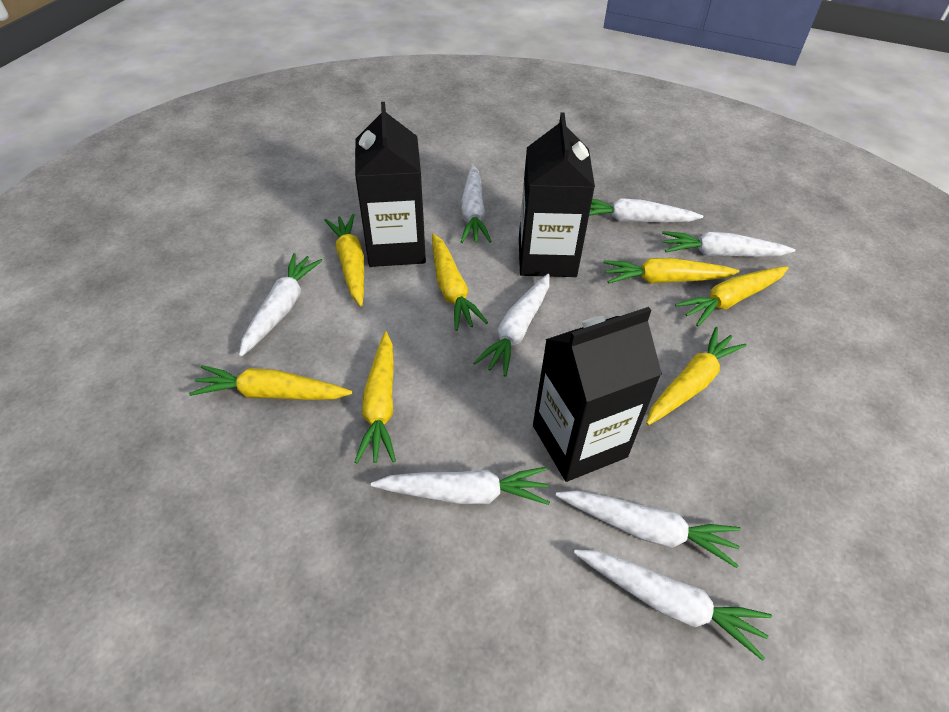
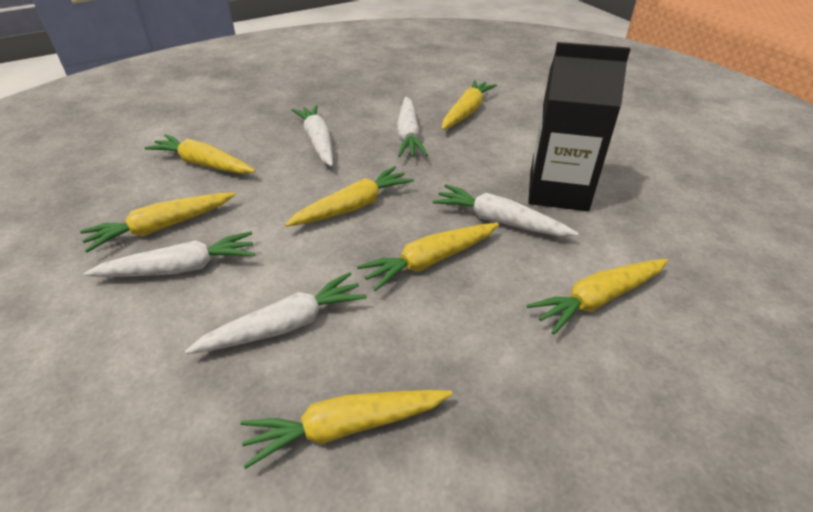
black carton: 3 -> 1
white carrot: 8 -> 5

